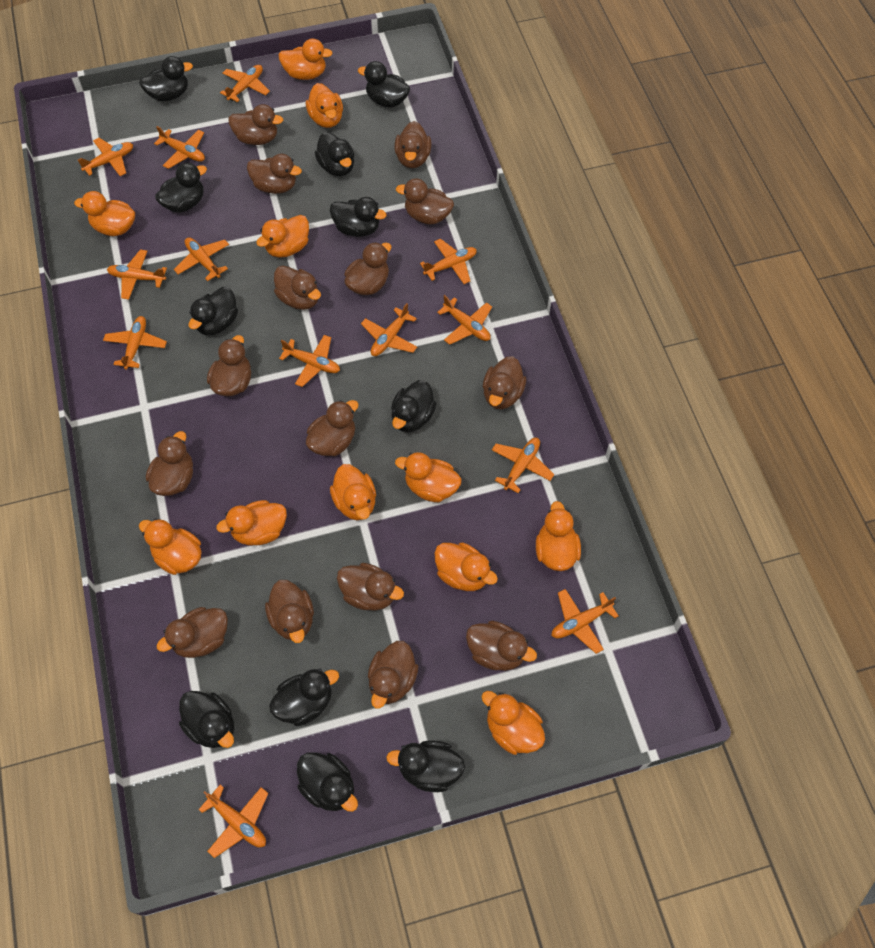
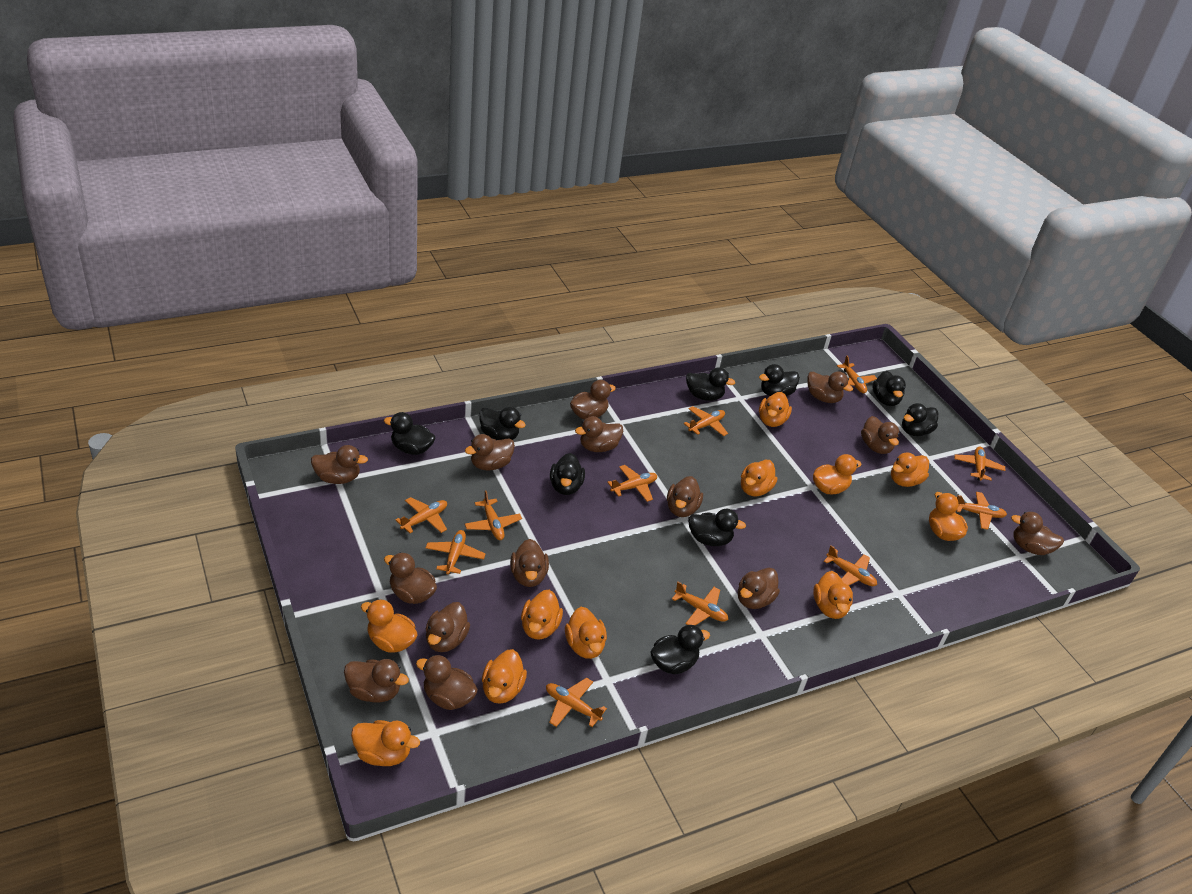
black duck: 11 -> 9
brown duck: 15 -> 14
orange plane: 13 -> 11

